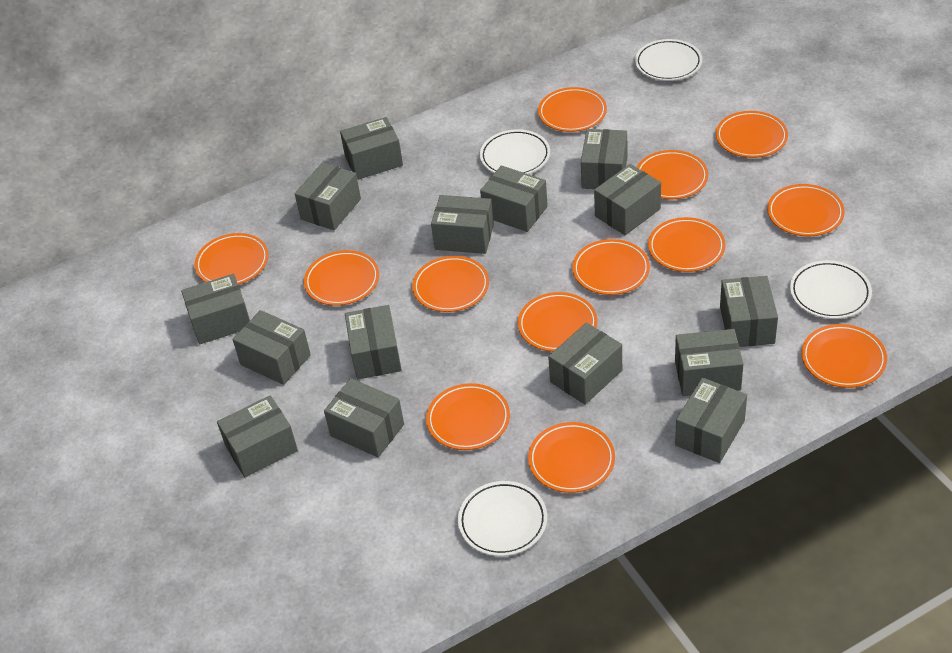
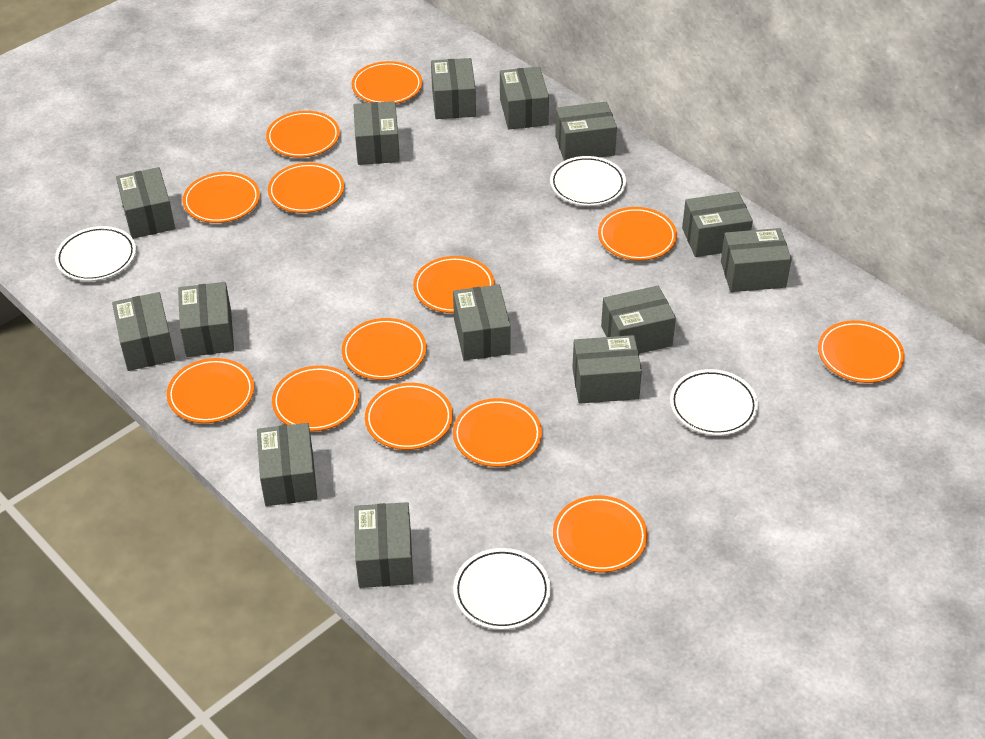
grey box: 15 -> 14

